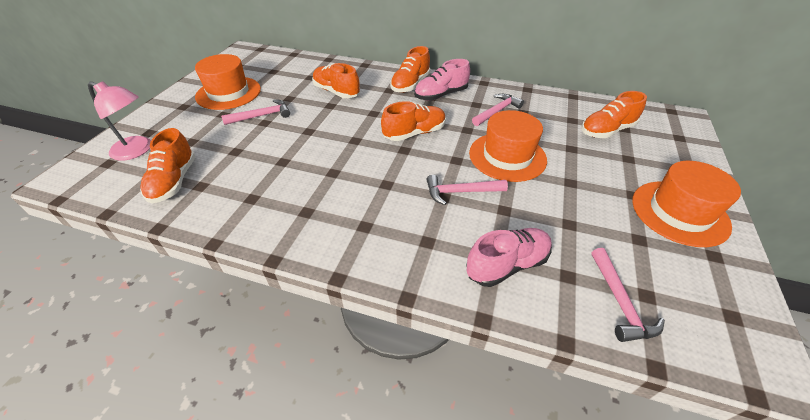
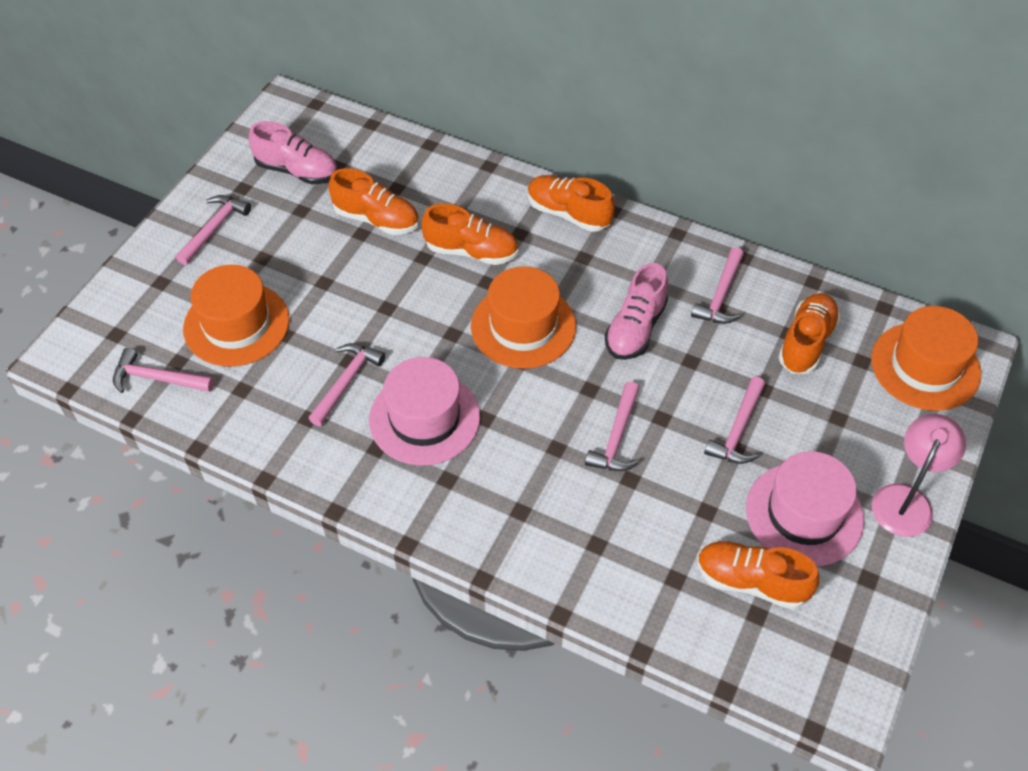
pink hammer: 4 -> 6
pink hat: 0 -> 2

